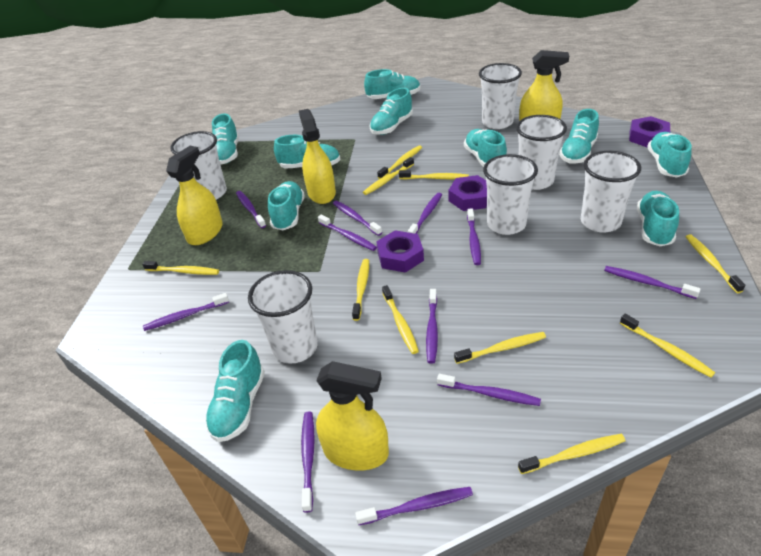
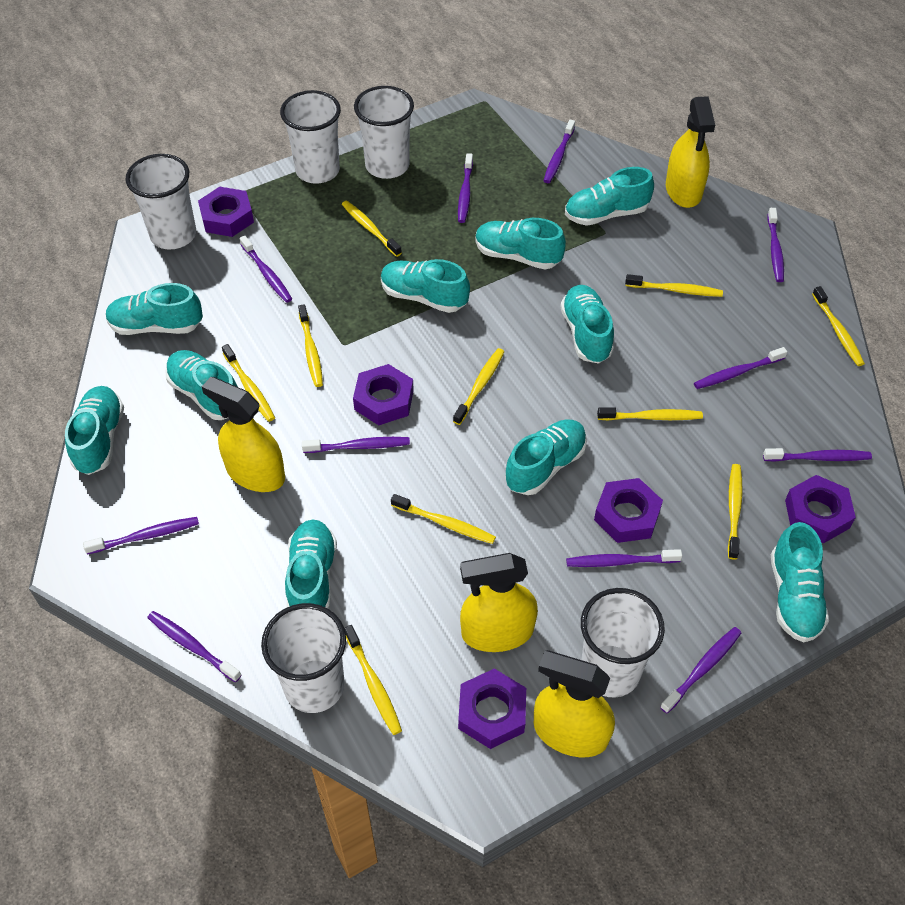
purple nut: 3 -> 5
white cup: 6 -> 5

